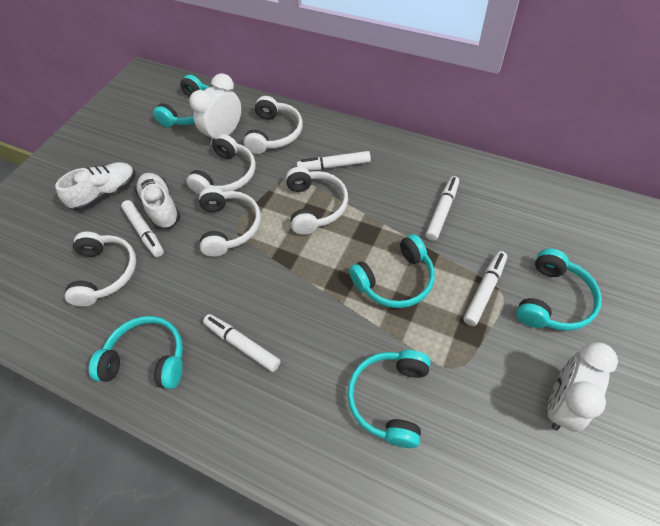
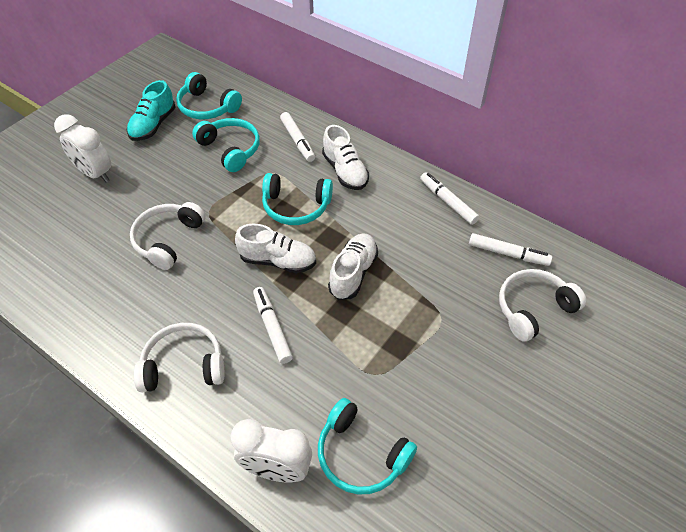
turquoise headphones: 5 -> 4
turquoise shoe: 0 -> 1
white headphones: 5 -> 3
white marker: 5 -> 4
white shoe: 2 -> 3

